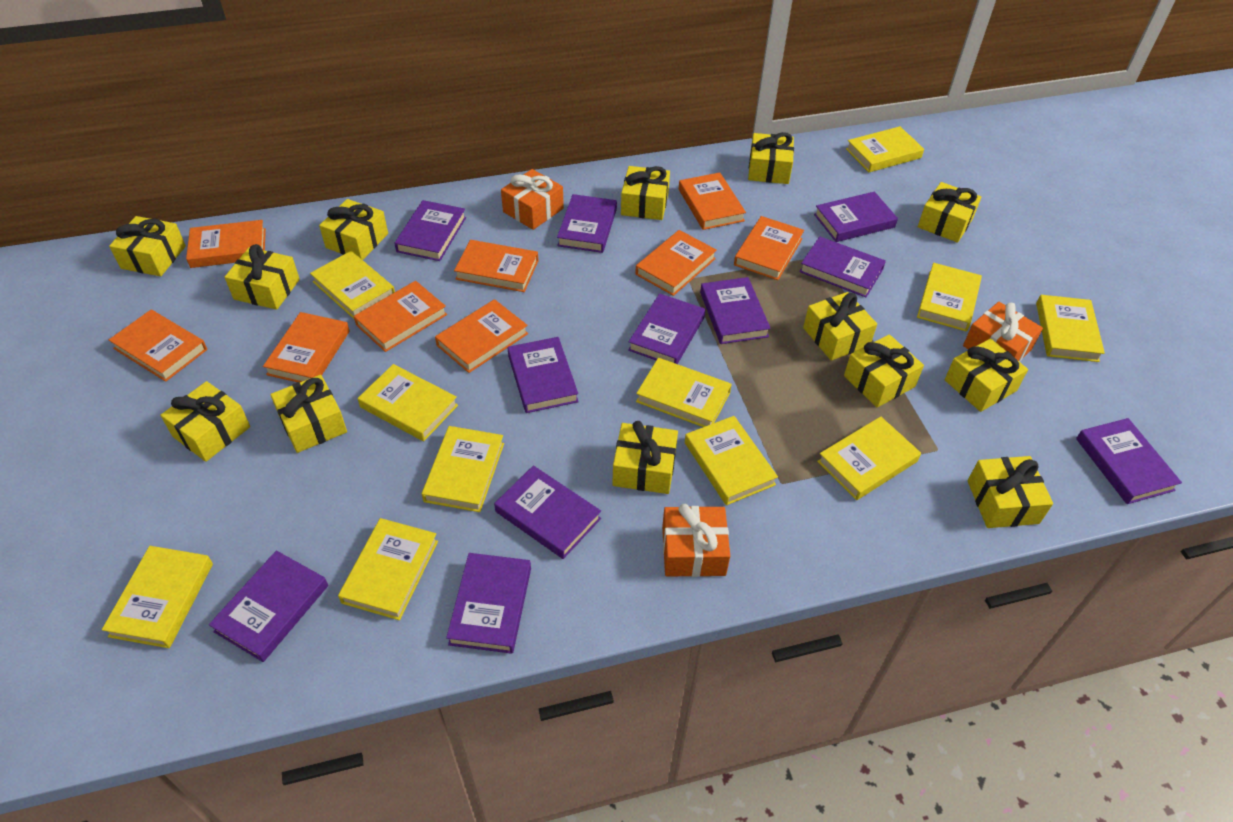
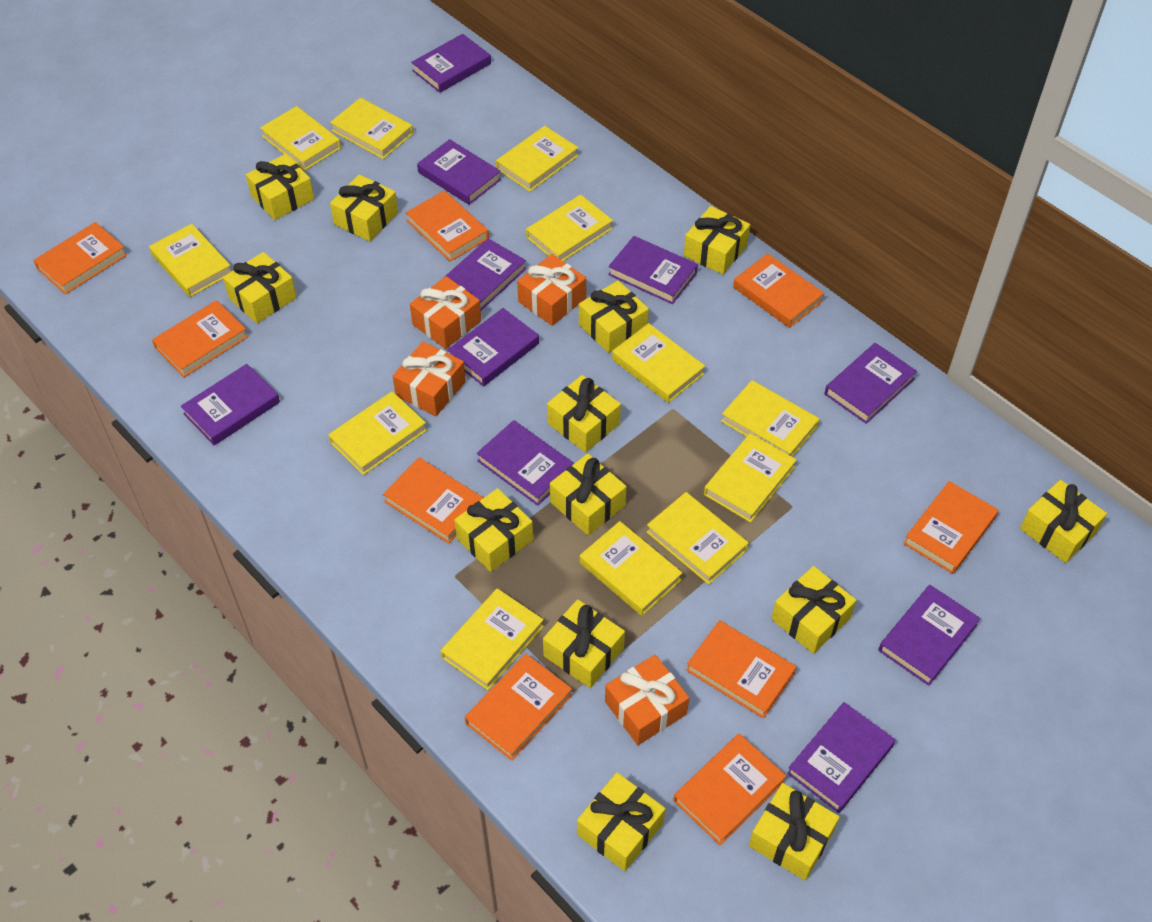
orange gift: 3 -> 4
purple book: 11 -> 10
yellow book: 11 -> 12

